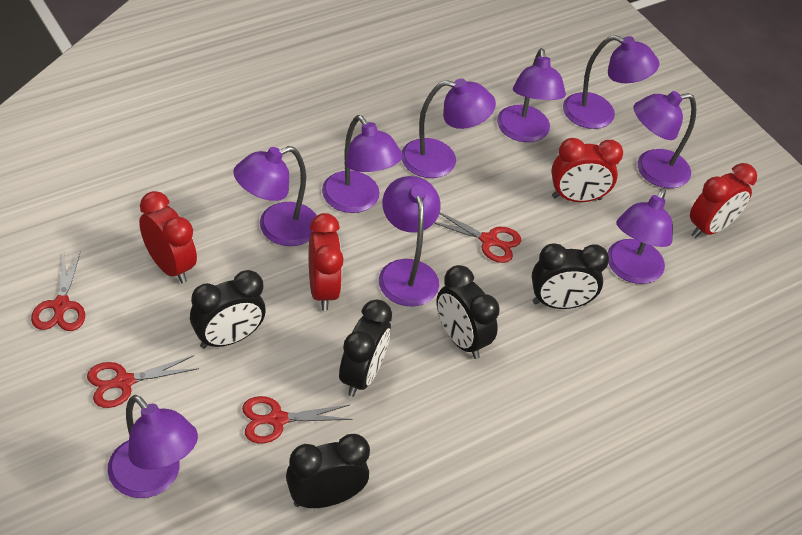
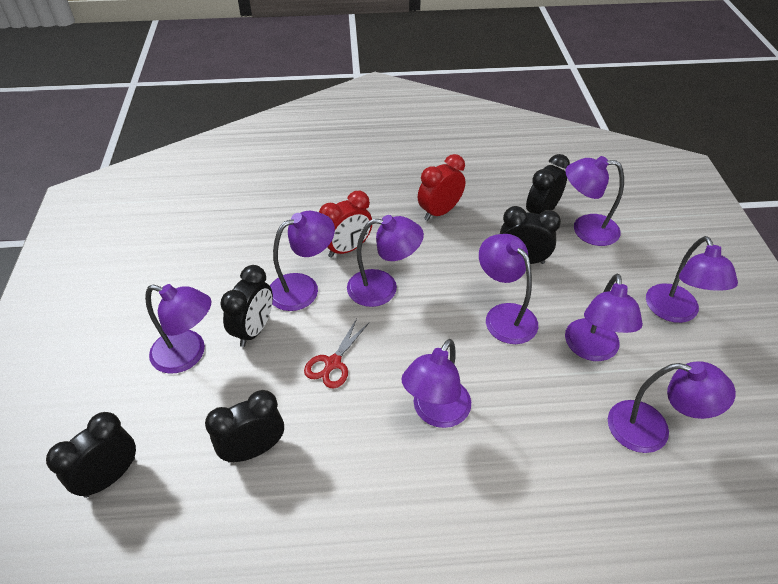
red clock: 4 -> 2
red scissors: 4 -> 1

